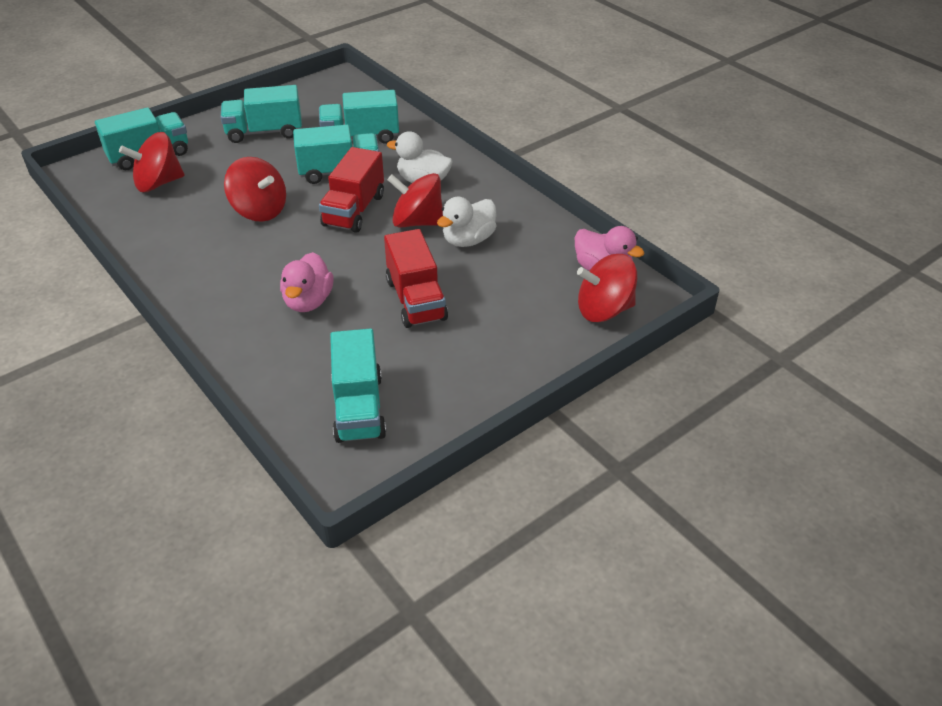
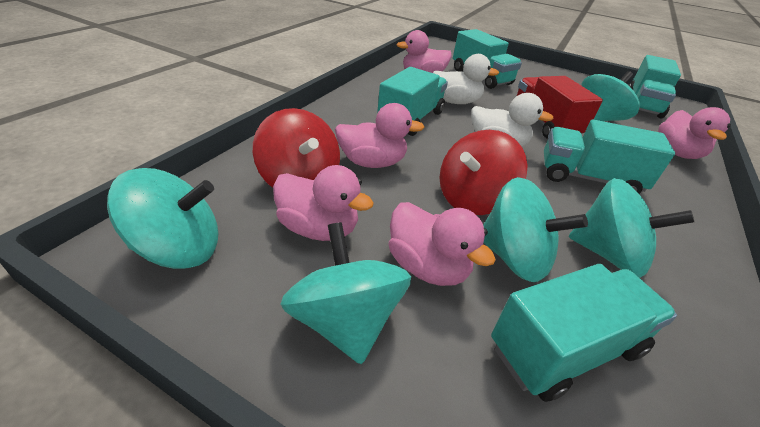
pink duck: 2 -> 5
red spinning top: 4 -> 2
red truck: 2 -> 1
turquoise spinning top: 0 -> 5

